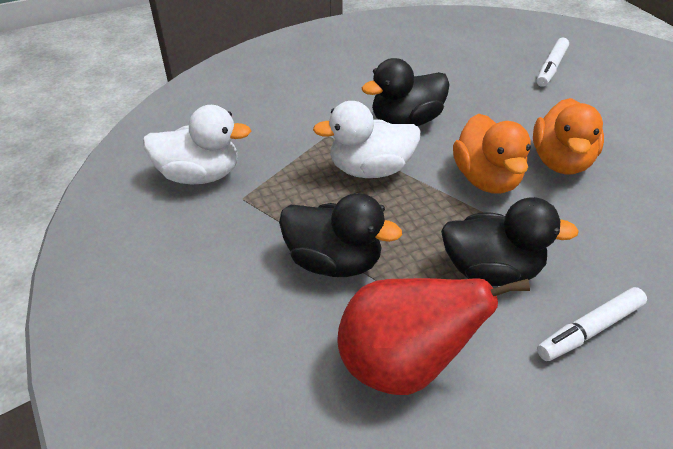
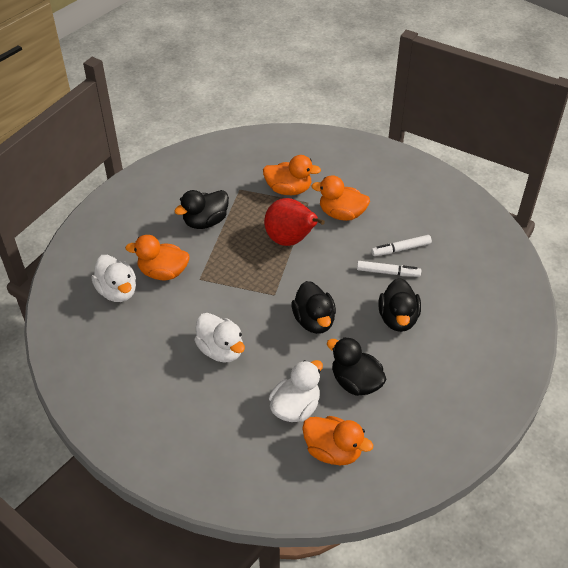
black duck: 3 -> 4
orange duck: 2 -> 4
white duck: 2 -> 3

